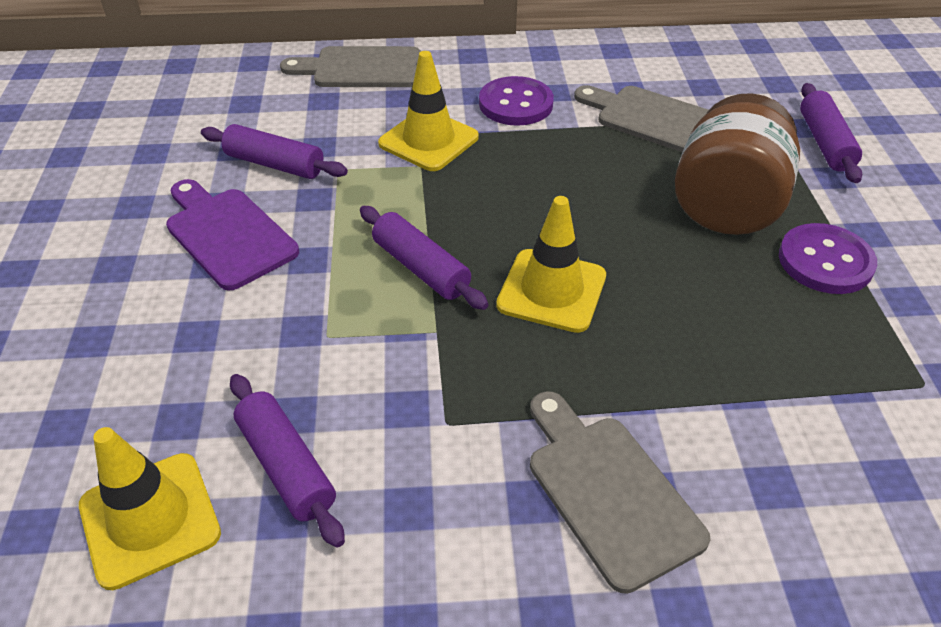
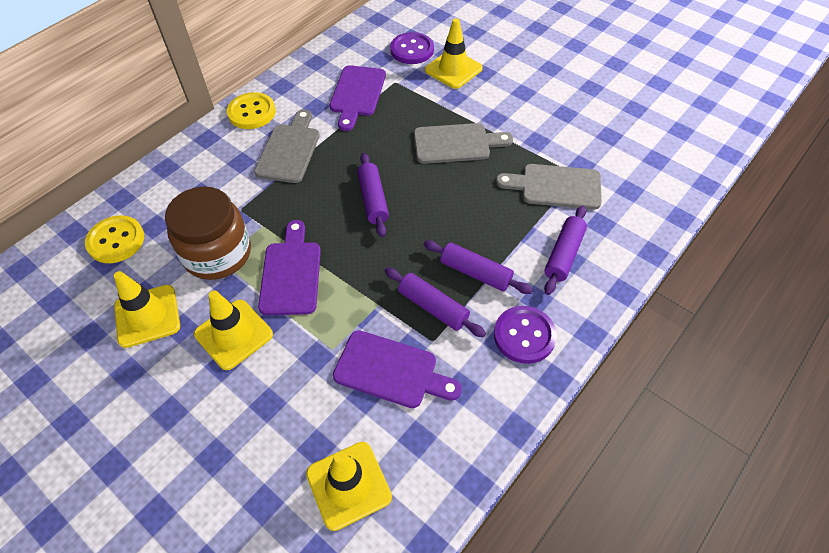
purple cutting board: 1 -> 3
yellow button: 0 -> 2
yellow traffic cone: 3 -> 4

